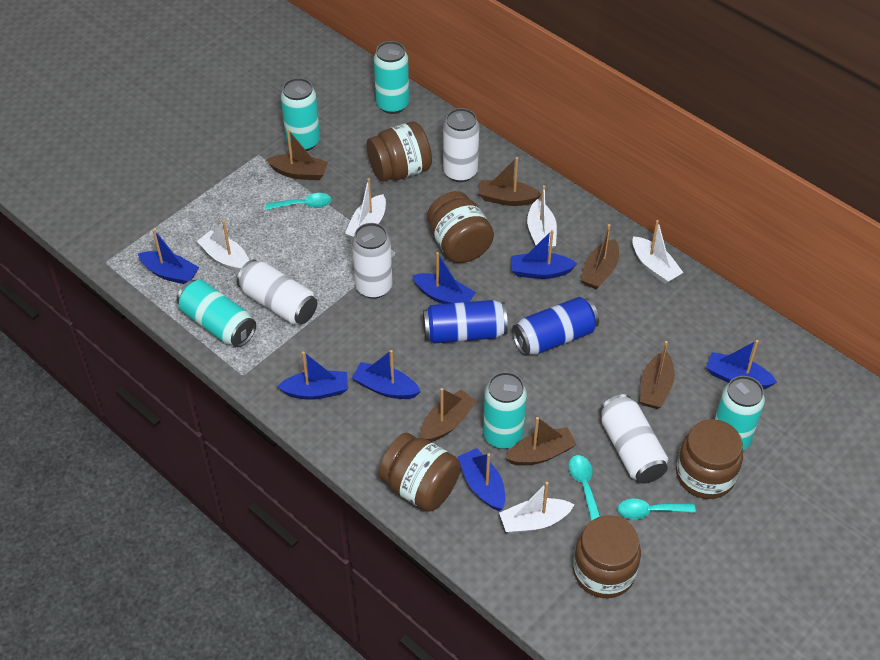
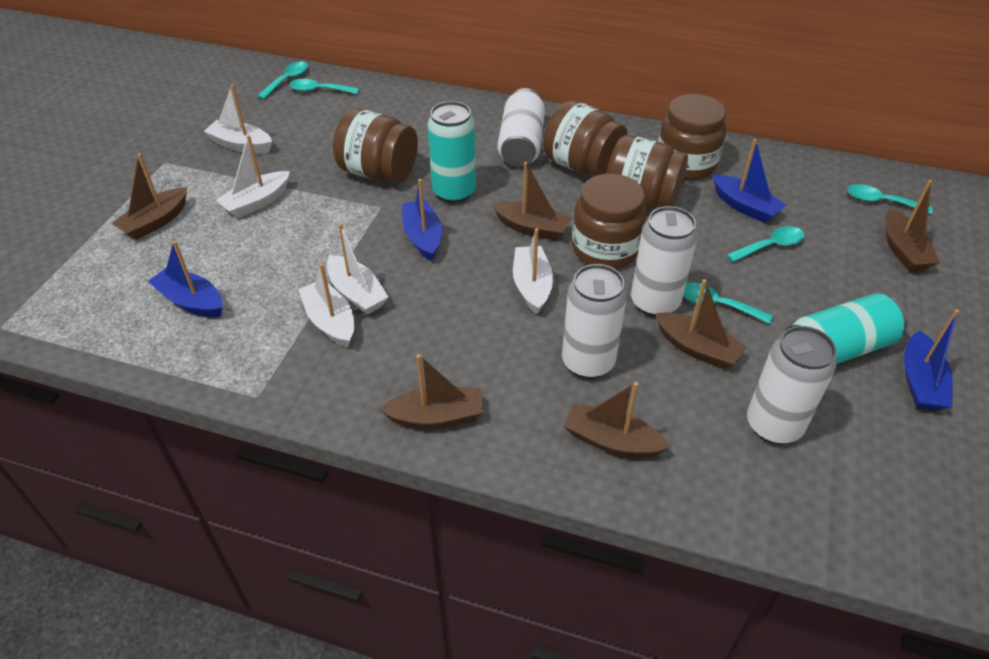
blue boat: 7 -> 4
blue can: 2 -> 0
turquoise can: 5 -> 2
turquoise spoon: 3 -> 5

